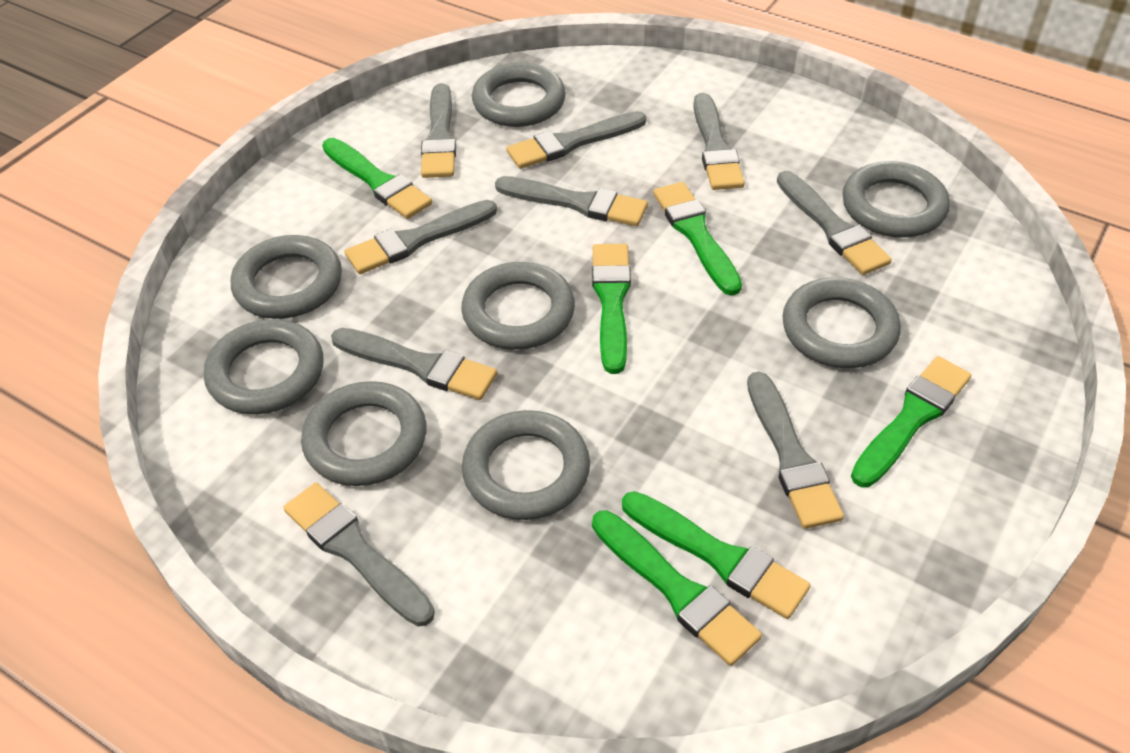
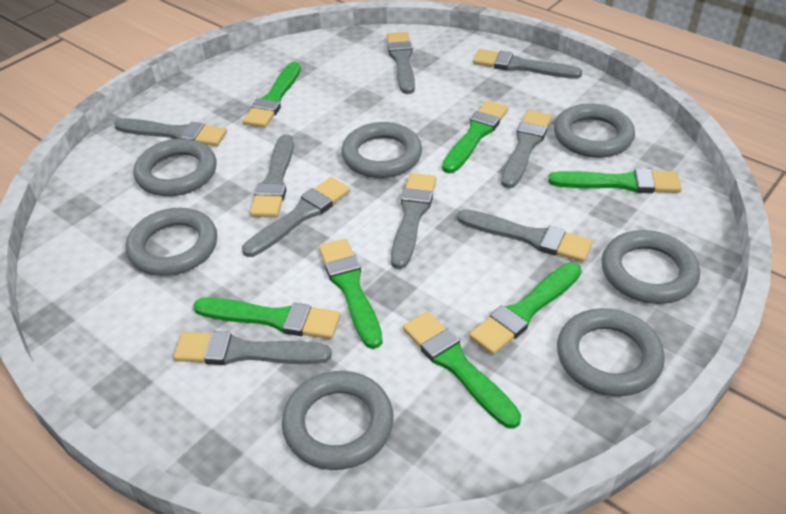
green brush: 6 -> 7
grey ring: 8 -> 7

